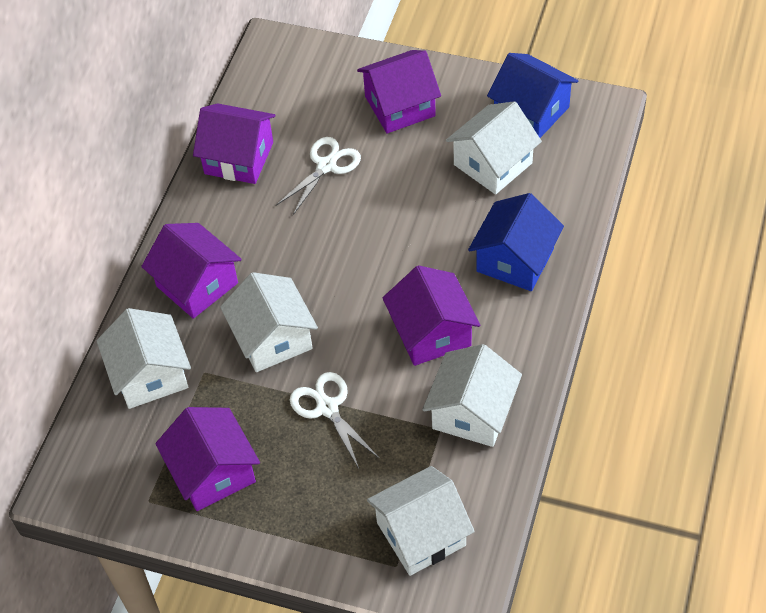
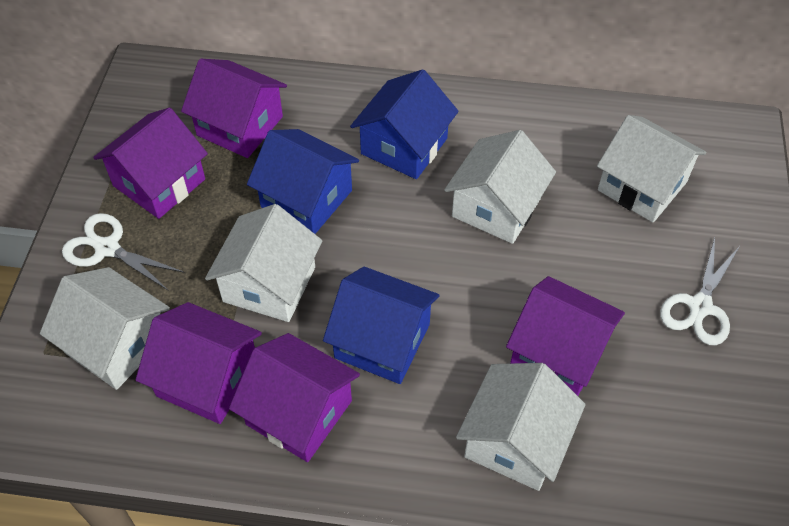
blue house: 2 -> 3

